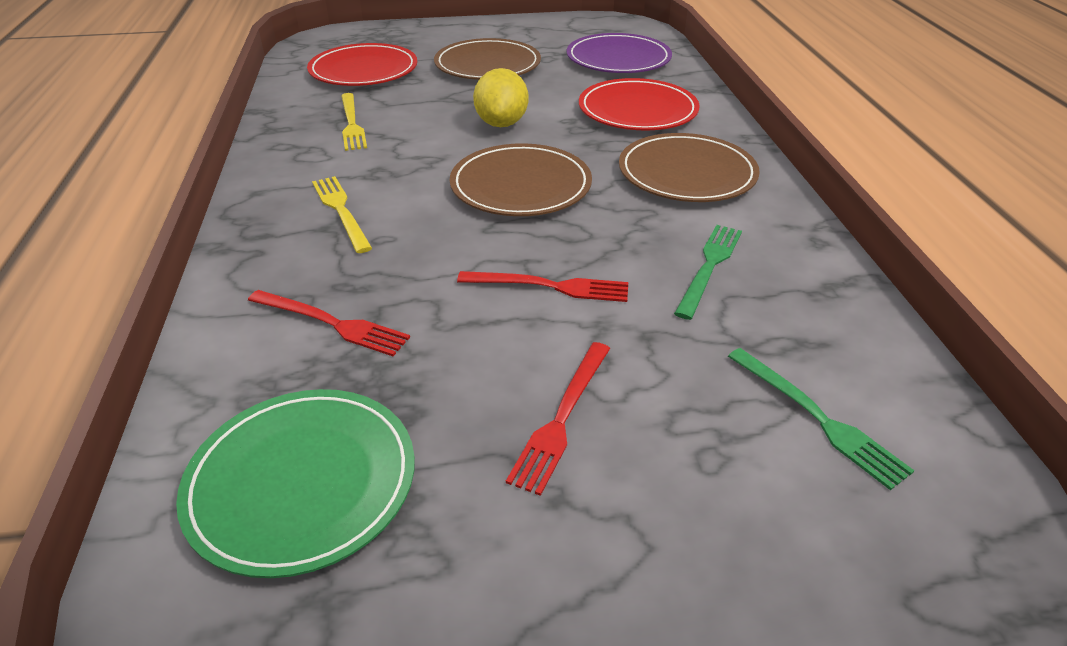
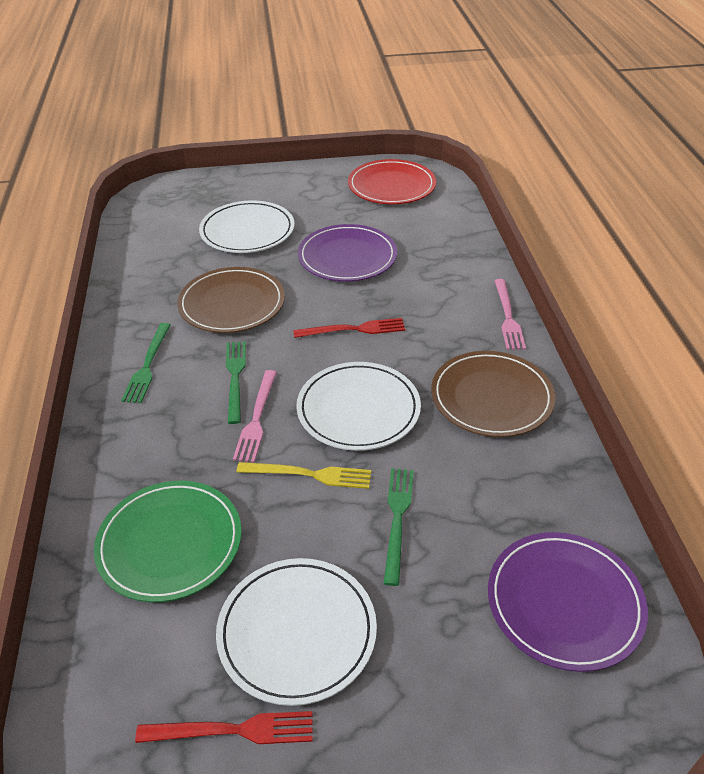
brown plate: 3 -> 2
green fork: 2 -> 3
pink fork: 0 -> 2
purple plate: 1 -> 2
red fork: 3 -> 2
red plate: 2 -> 1
white plate: 0 -> 3
yellow fork: 2 -> 1
yellow lemon: 1 -> 0

